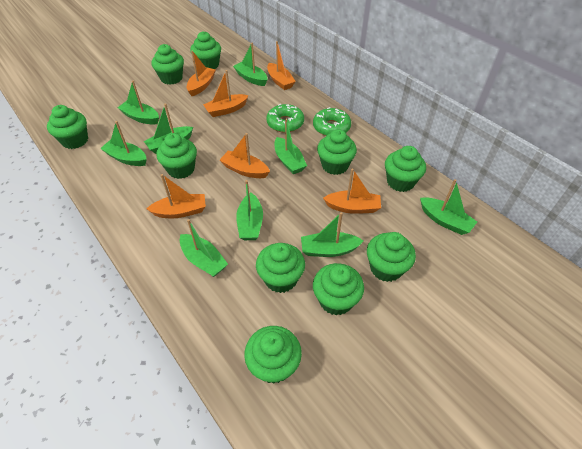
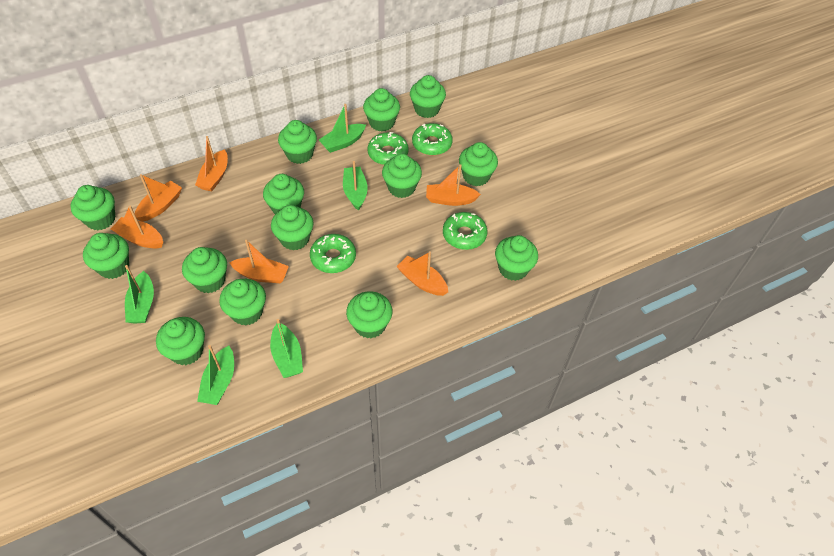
green boat: 9 -> 5
green cupcake: 10 -> 14
green donut: 2 -> 4

